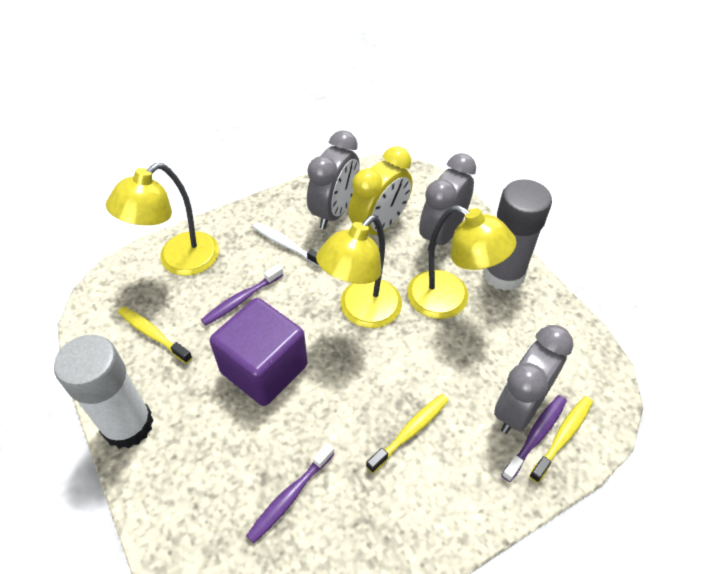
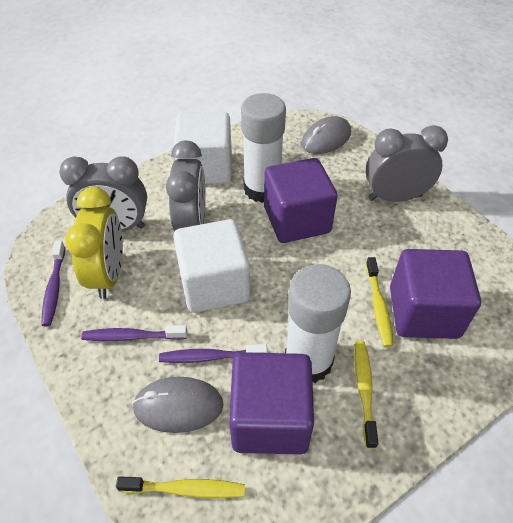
grey glue stick: 1 -> 0
grey mouse: 0 -> 2
purple cube: 1 -> 3
white cube: 0 -> 2
white glue stick: 1 -> 2
white toothbrush: 1 -> 0
yellow lamp: 3 -> 0

